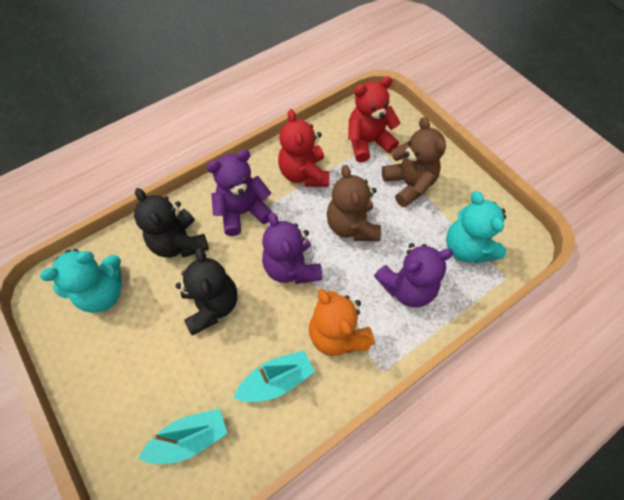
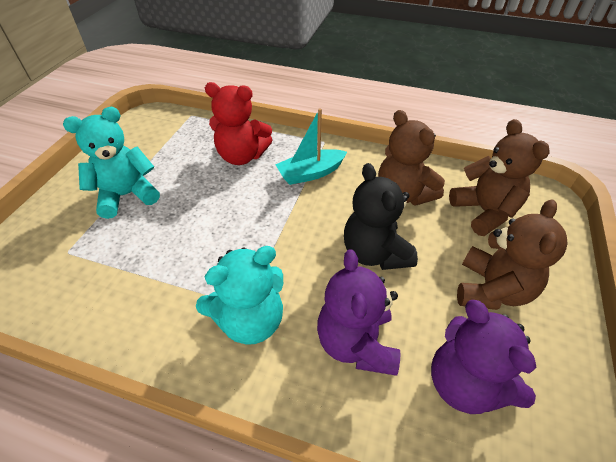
black teddy bear: 2 -> 1
brown teddy bear: 2 -> 3
orange teddy bear: 1 -> 0
purple teddy bear: 3 -> 2
red teddy bear: 2 -> 1
turquoise boat: 2 -> 1

